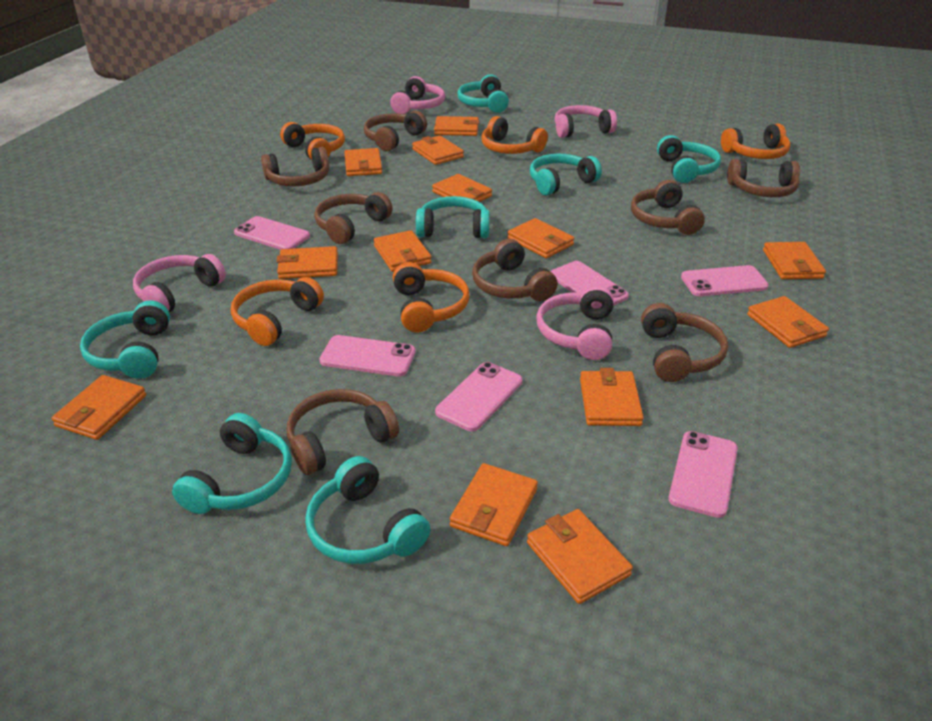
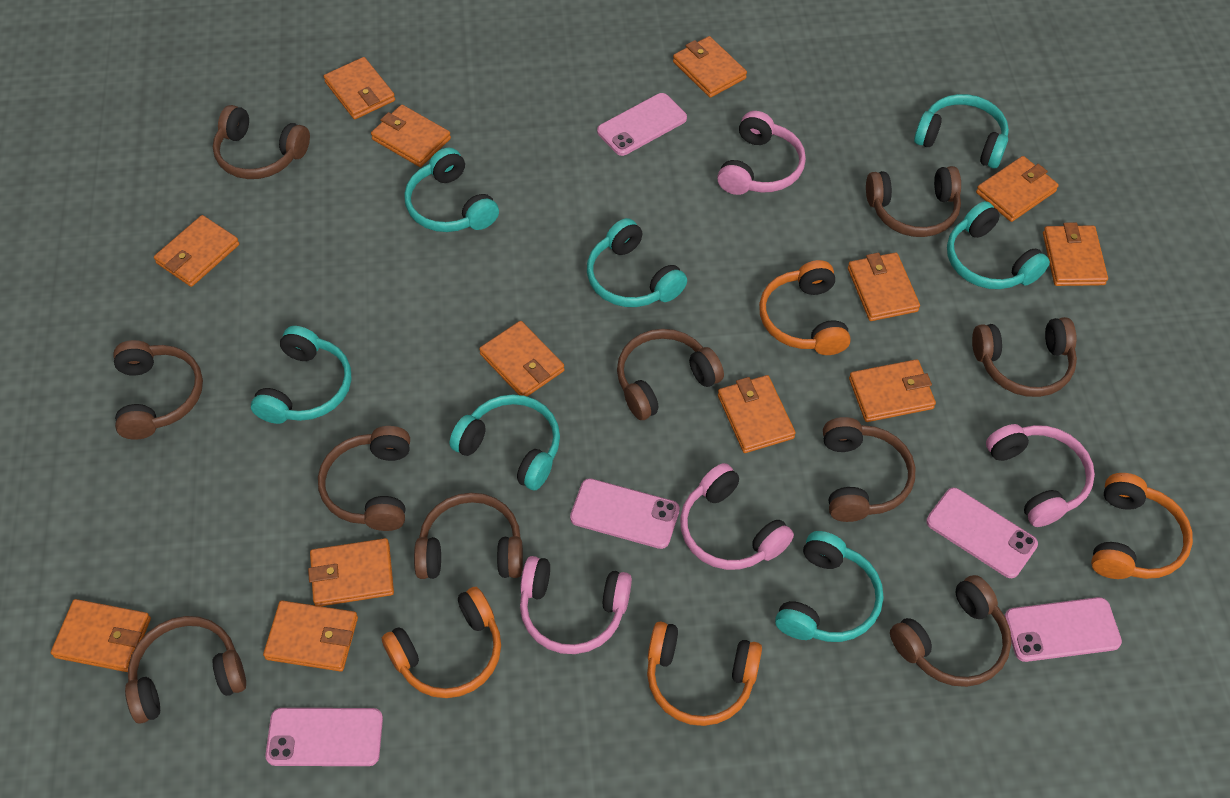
brown headphones: 8 -> 10
orange headphones: 5 -> 4
pink phone: 6 -> 5

